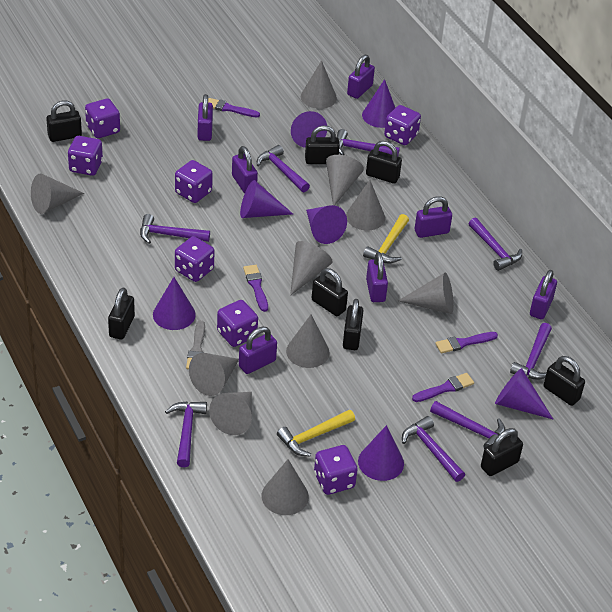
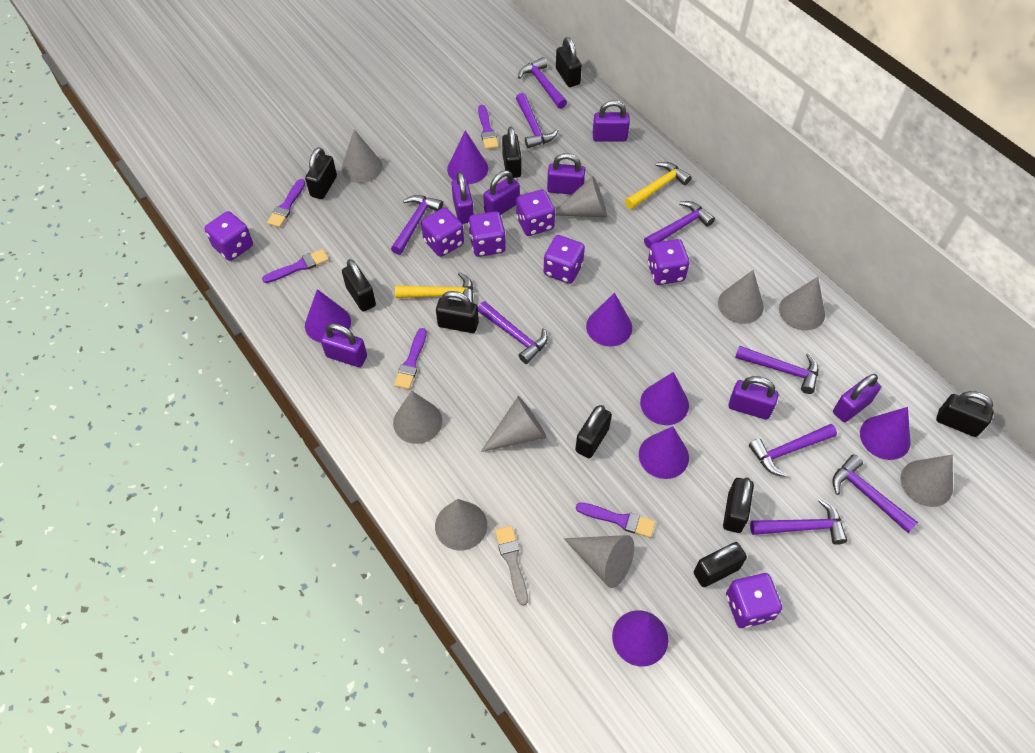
black padlock: 8 -> 9
grey cone: 10 -> 9
purple brush: 4 -> 5
purple hammer: 8 -> 9

